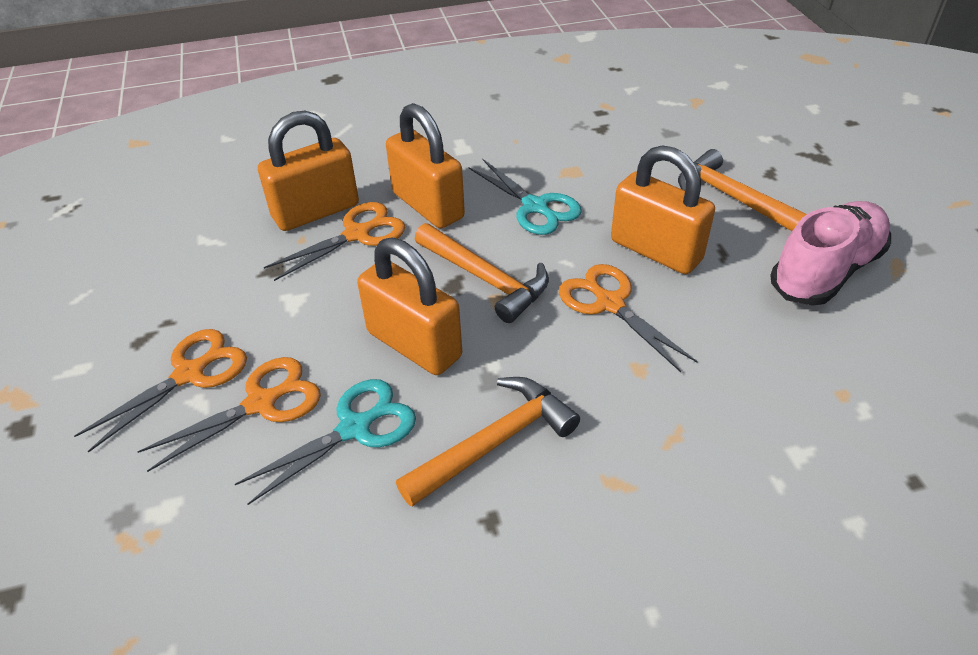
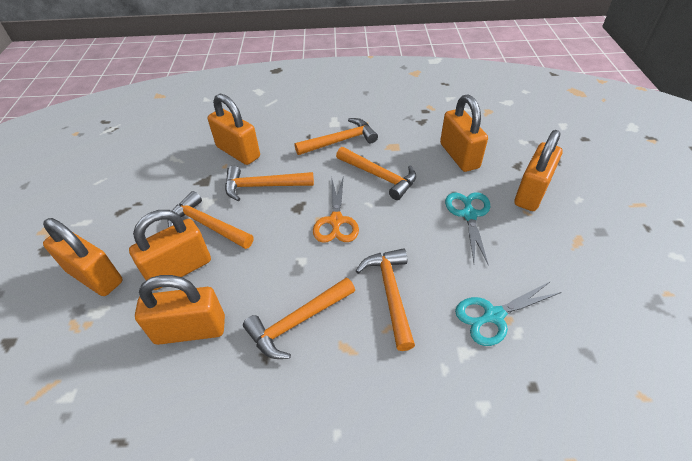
orange hammer: 3 -> 6
orange padlock: 4 -> 6
orange scissors: 4 -> 1
pink shoe: 1 -> 0

